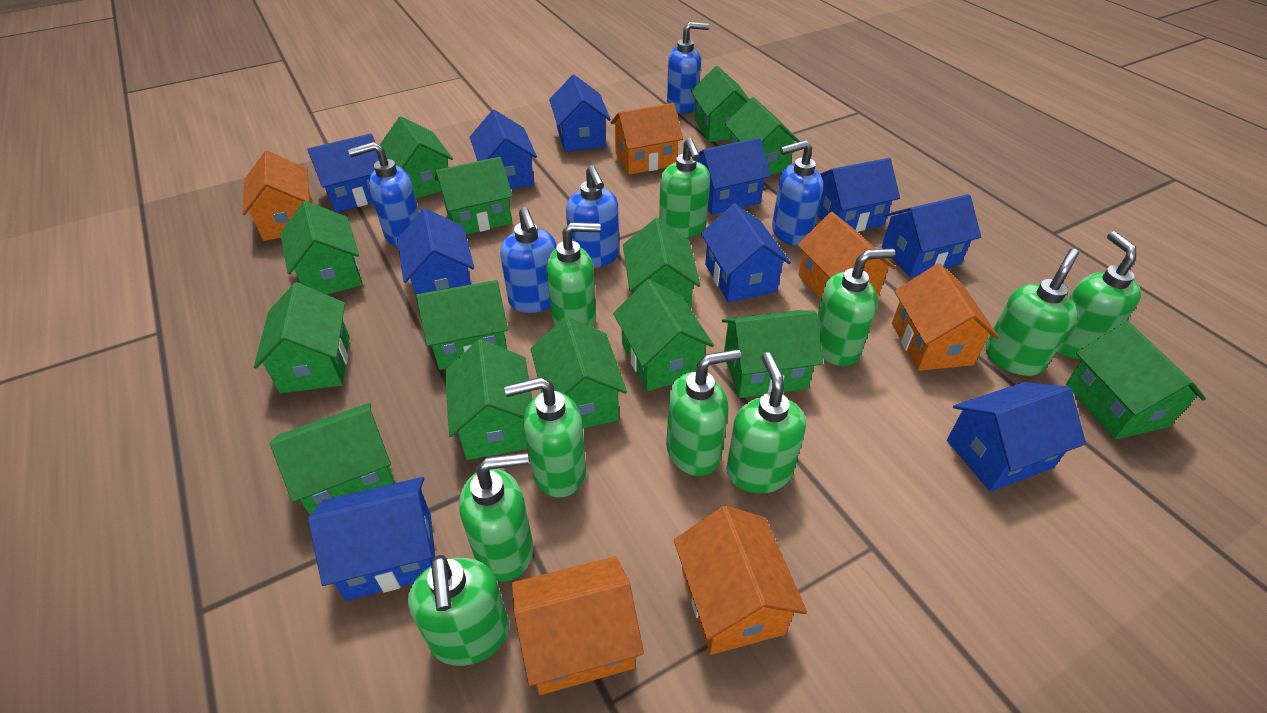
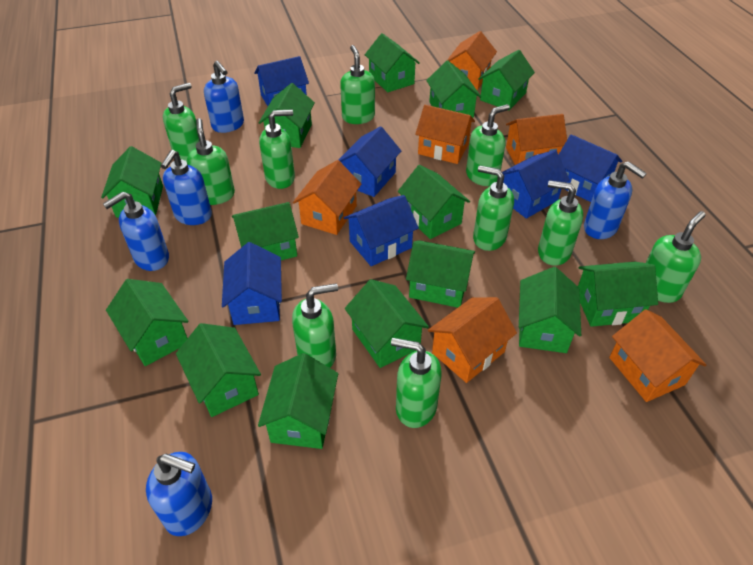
blue house: 10 -> 6

